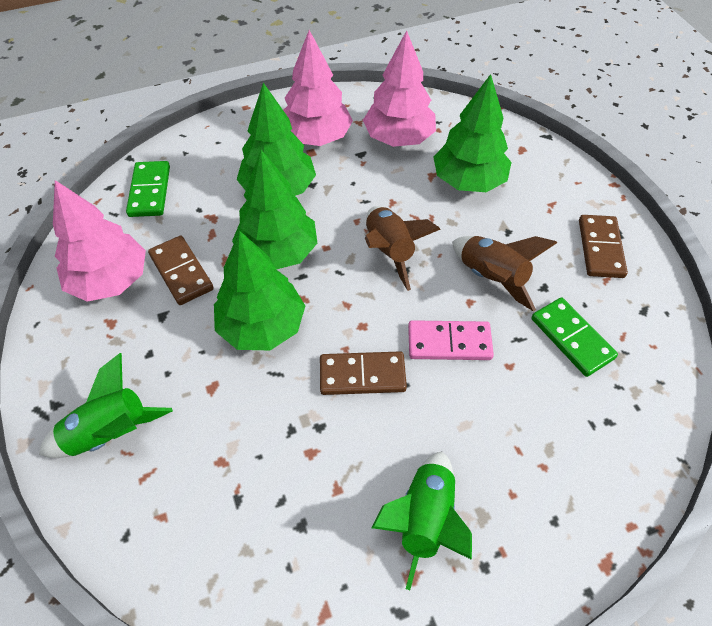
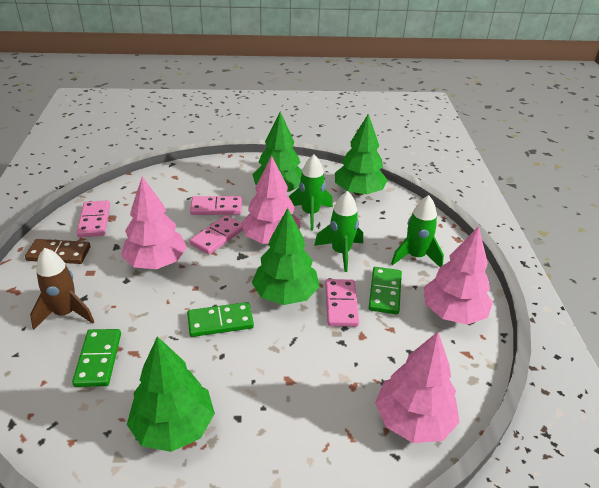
brown domino: 3 -> 1
brown rocket: 2 -> 1
green domino: 2 -> 3
green rocket: 2 -> 3
pink domino: 1 -> 4
pink tree: 3 -> 4

